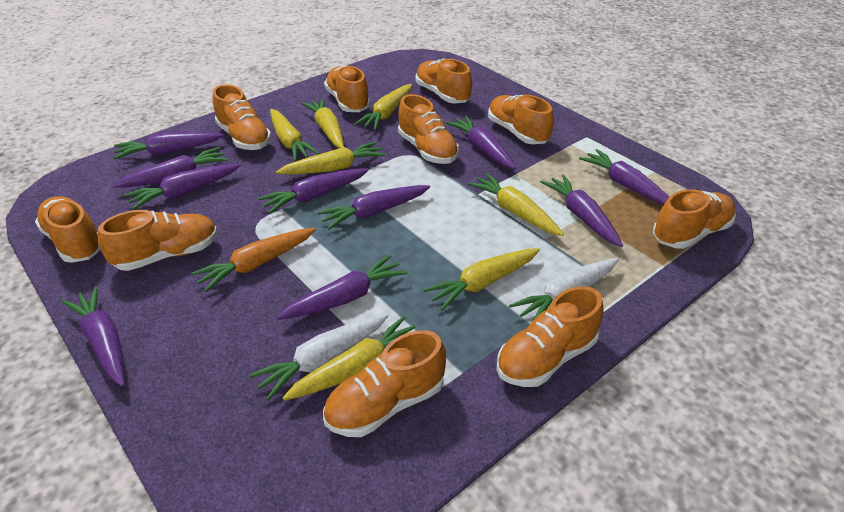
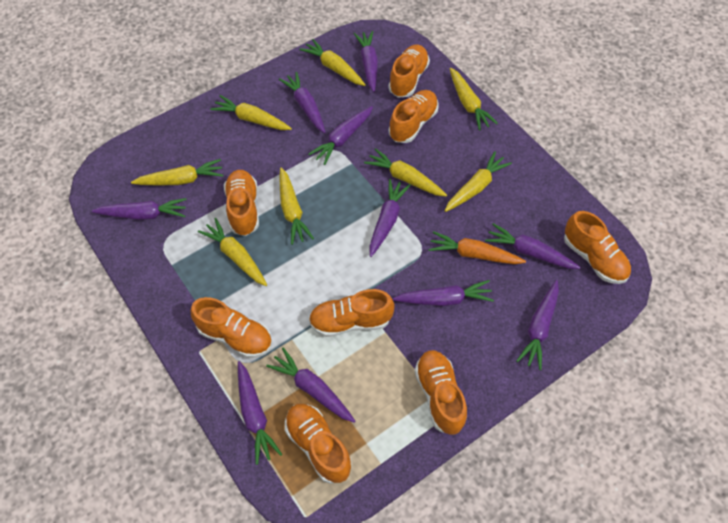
orange shoe: 10 -> 8
white carrot: 2 -> 0
yellow carrot: 7 -> 8

